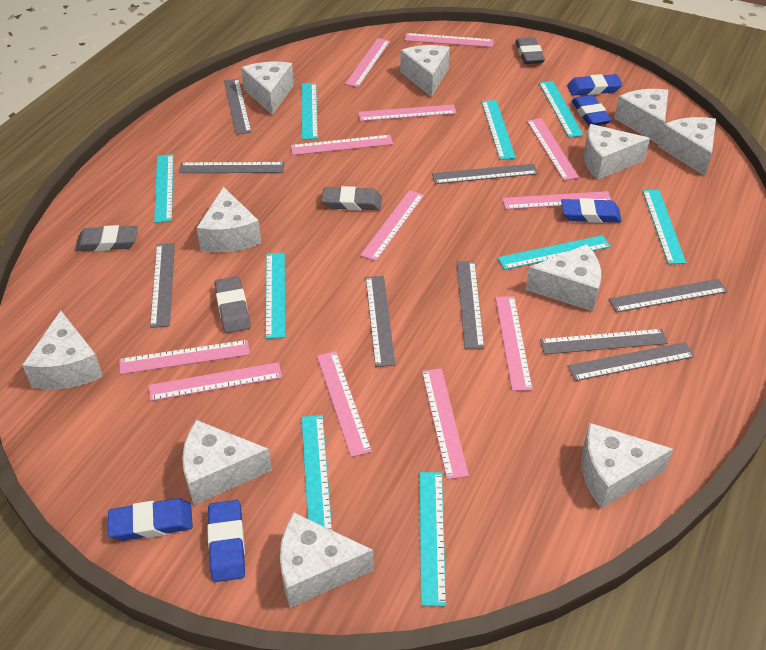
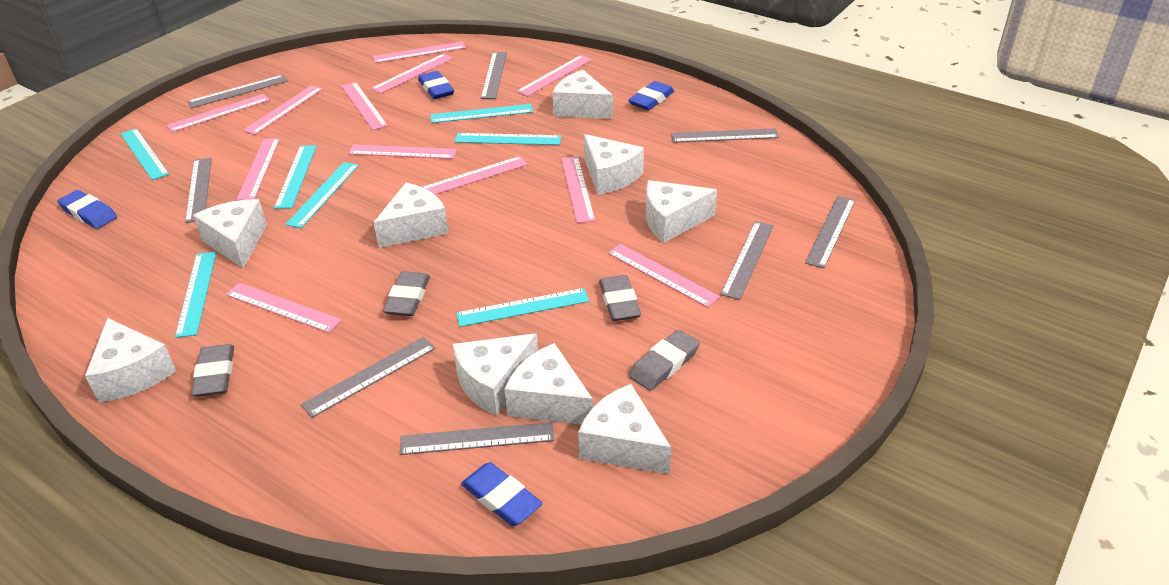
blue eraser: 5 -> 4
grey ruler: 9 -> 8
turquoise ruler: 9 -> 7
white cheese: 11 -> 9

